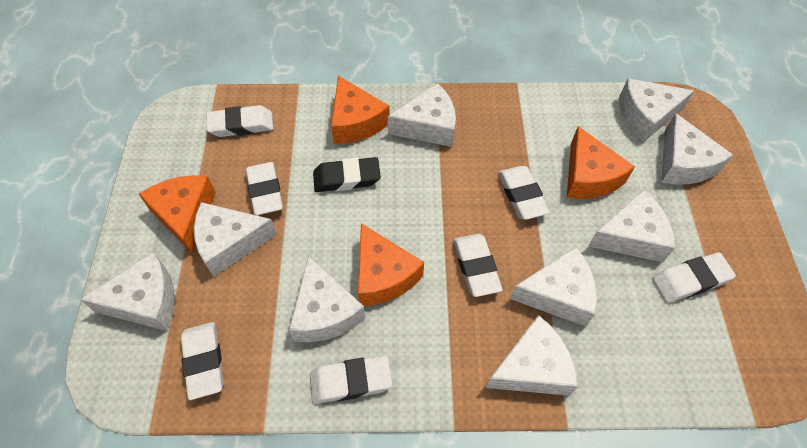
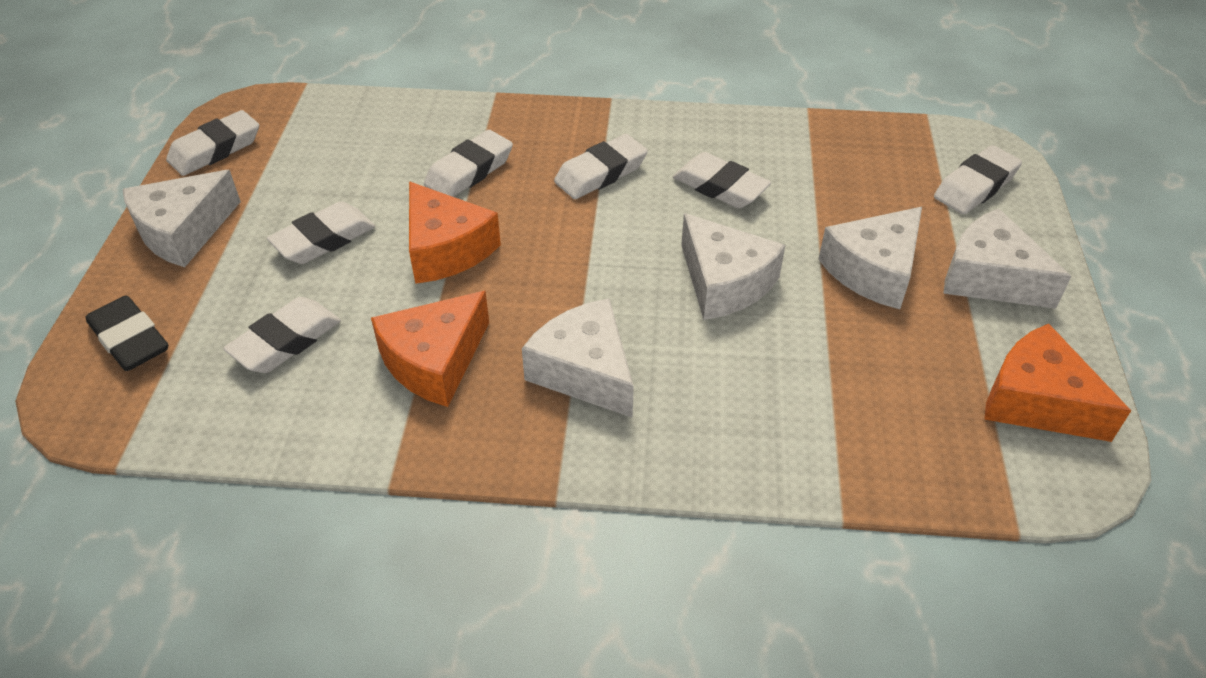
orange cheese: 4 -> 3
white cheese: 9 -> 5

